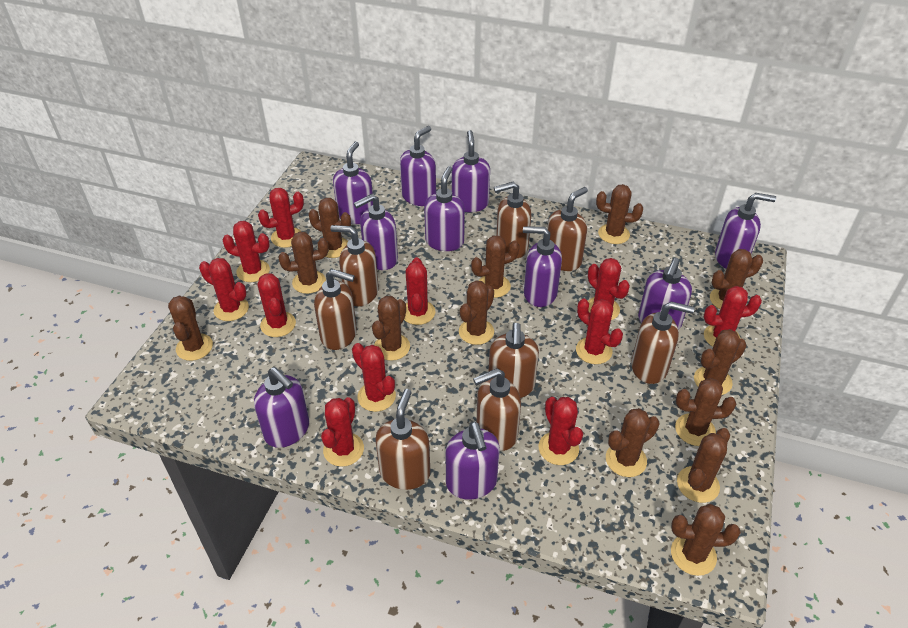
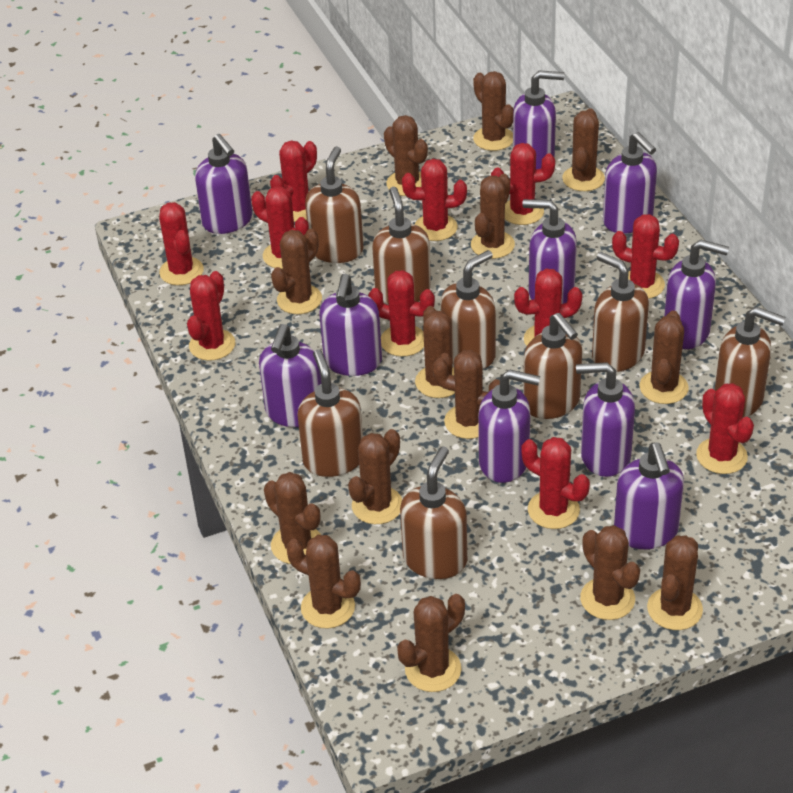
brown cactus: 13 -> 14

